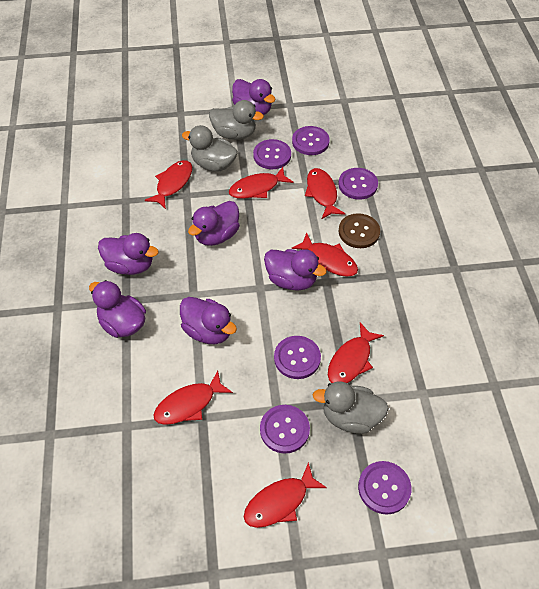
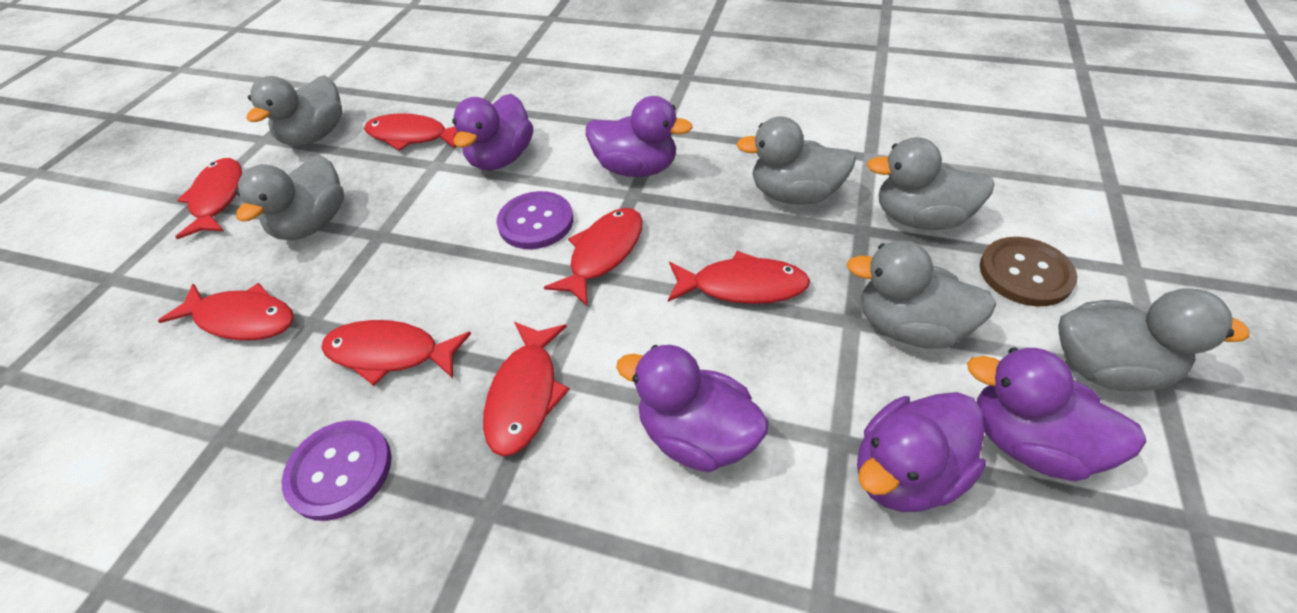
grey duck: 3 -> 6
purple button: 6 -> 2
purple duck: 6 -> 5

